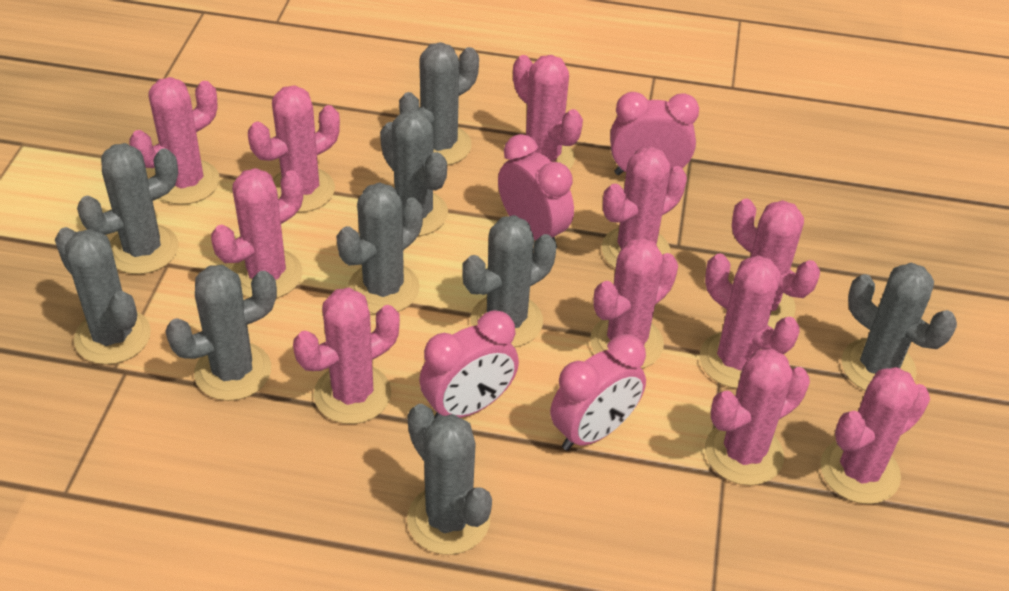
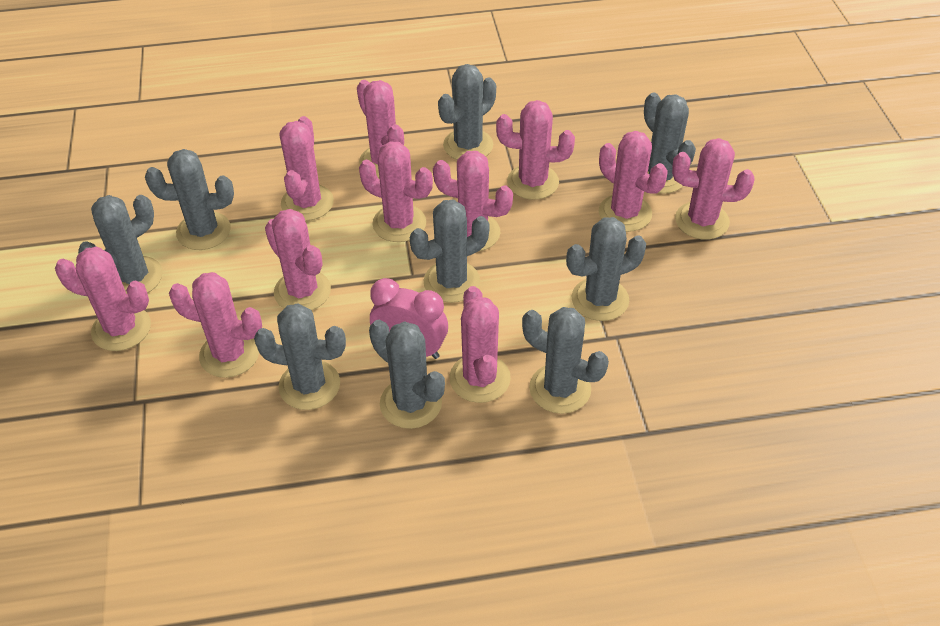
pink clock: 4 -> 1

